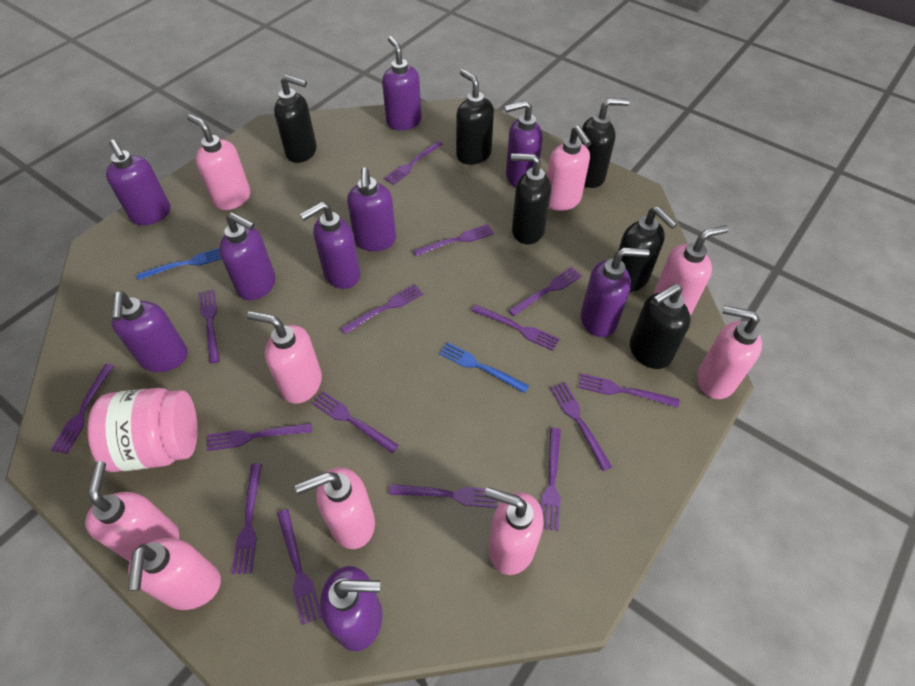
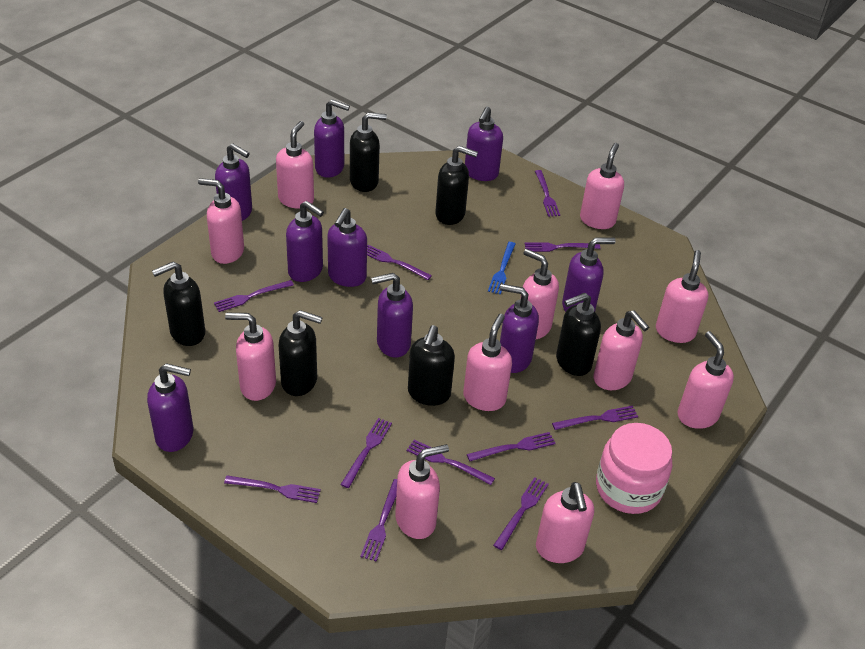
blue fork: 2 -> 1
pink soap dispenser: 9 -> 11
purple fork: 15 -> 11

